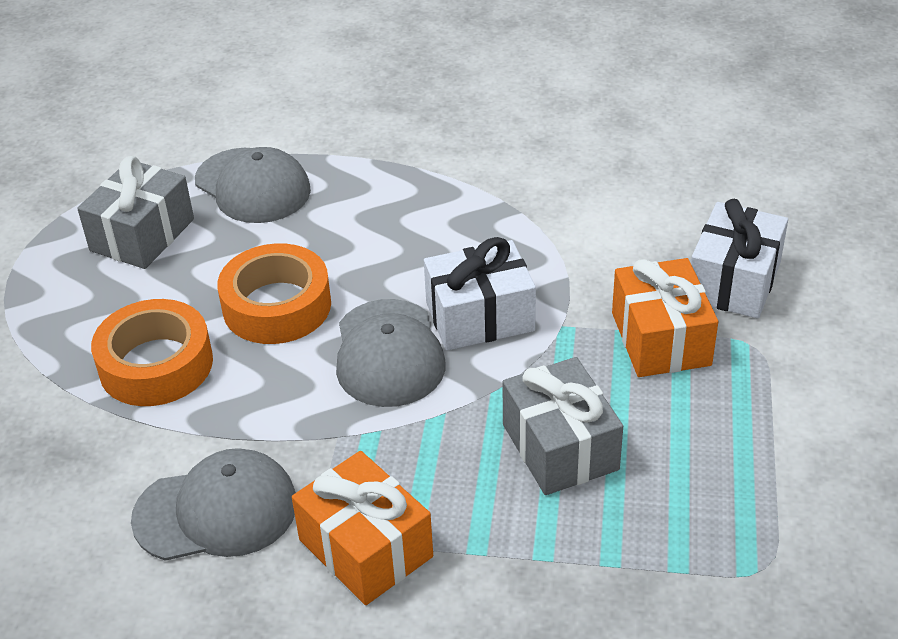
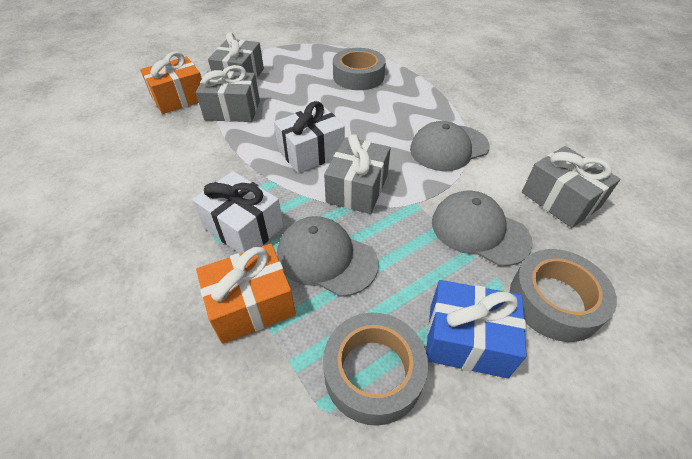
blue gift: 0 -> 1
grey gift: 2 -> 4
grey tape: 0 -> 3
orange tape: 2 -> 0

